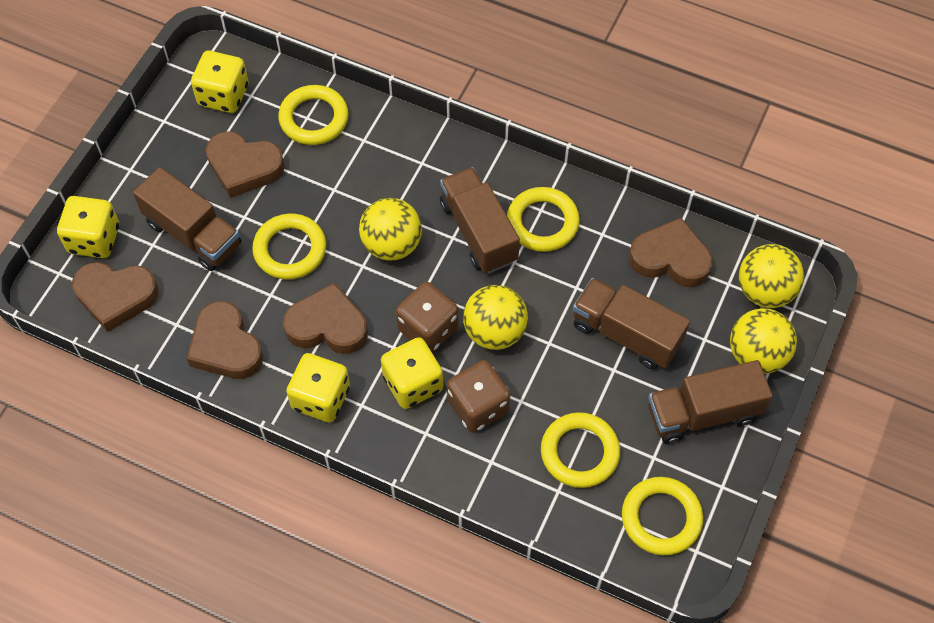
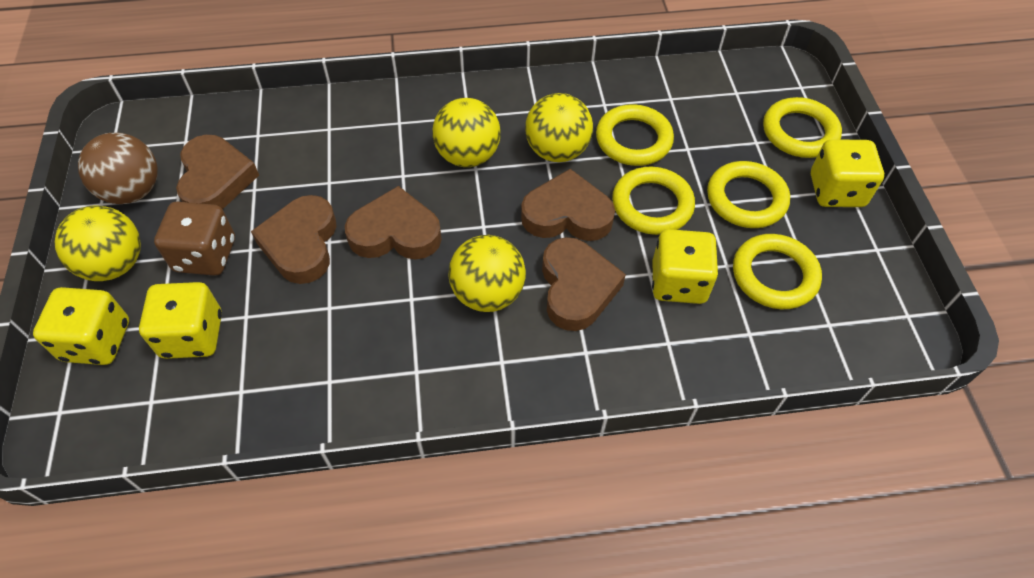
brown ball: 0 -> 1
brown dice: 2 -> 1
brown truck: 4 -> 0

